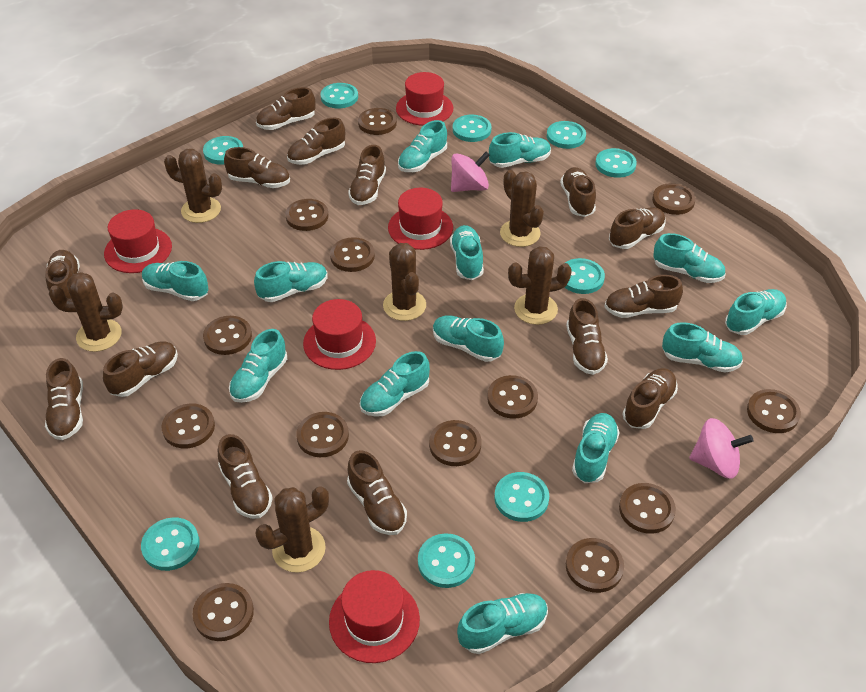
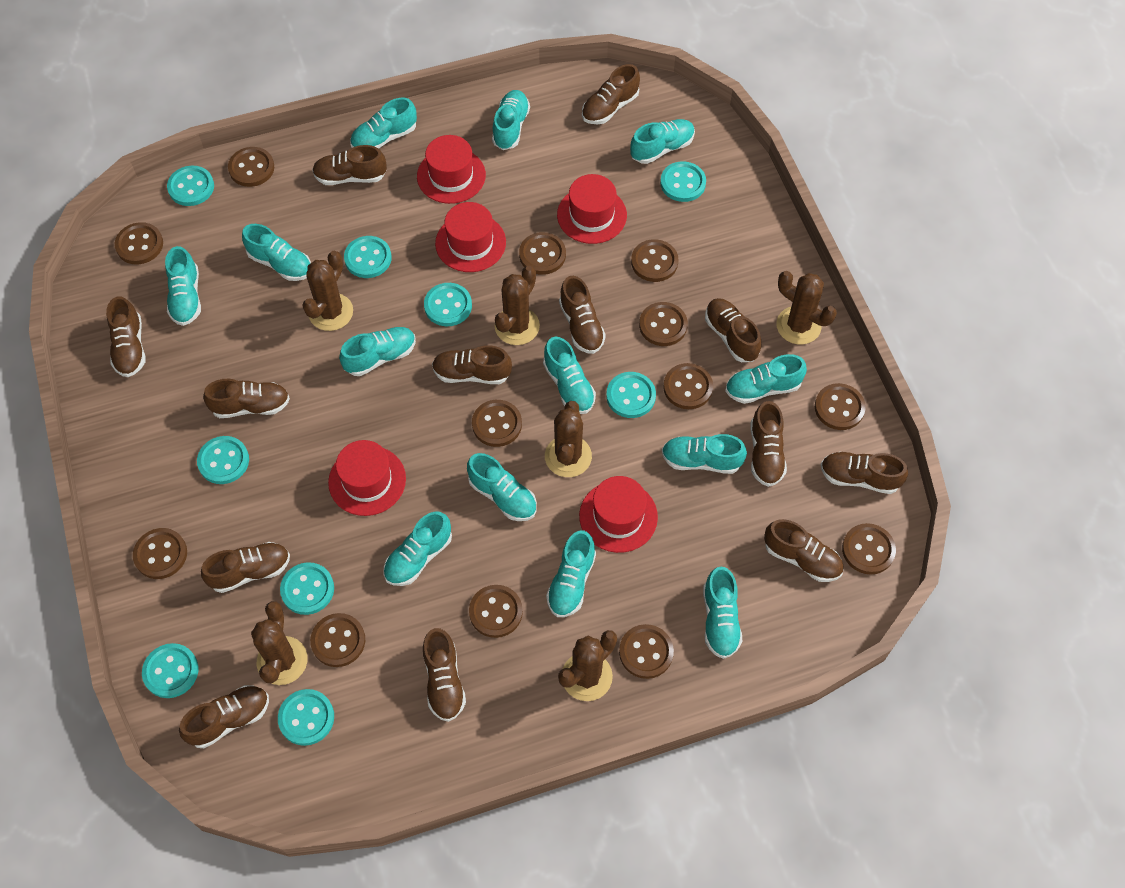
brown shoe: 14 -> 13
pink spinning top: 2 -> 0

